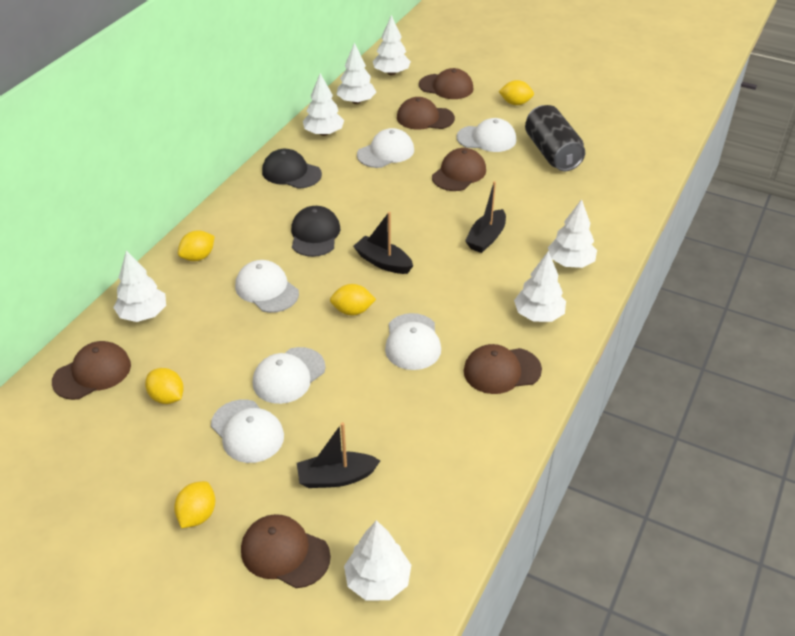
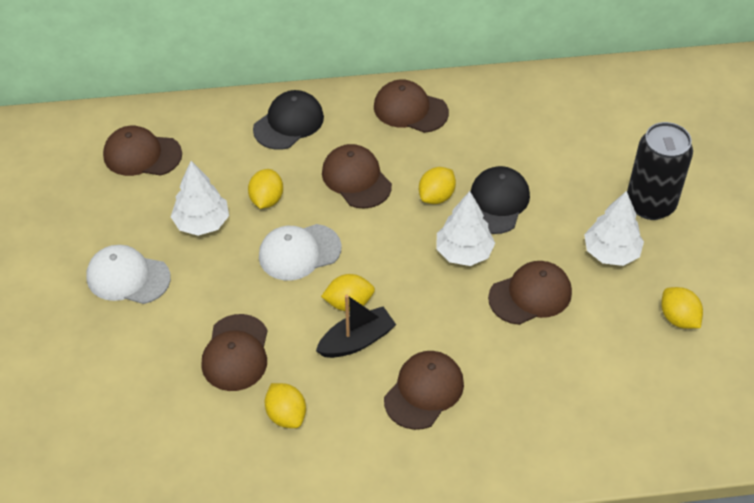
black boat: 3 -> 1
white cap: 6 -> 2
white tree: 7 -> 3

